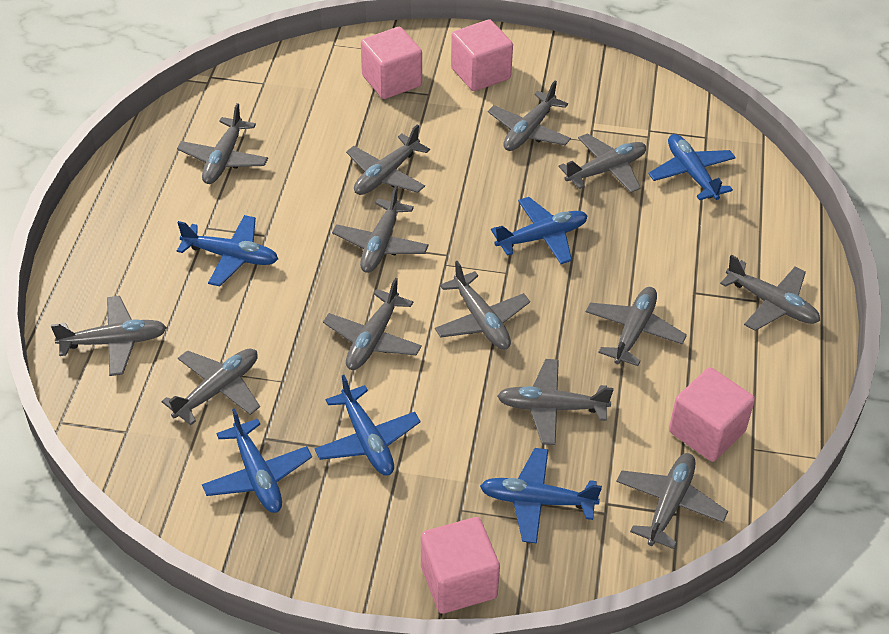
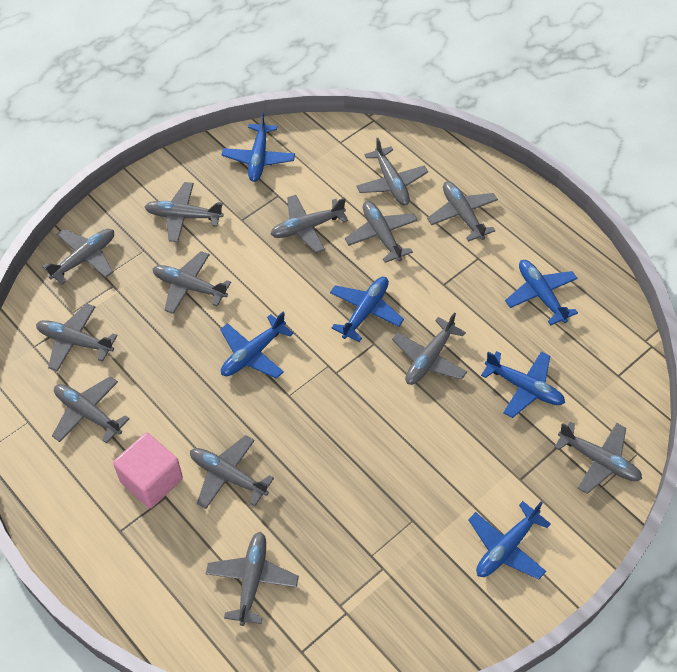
pink cube: 4 -> 1

